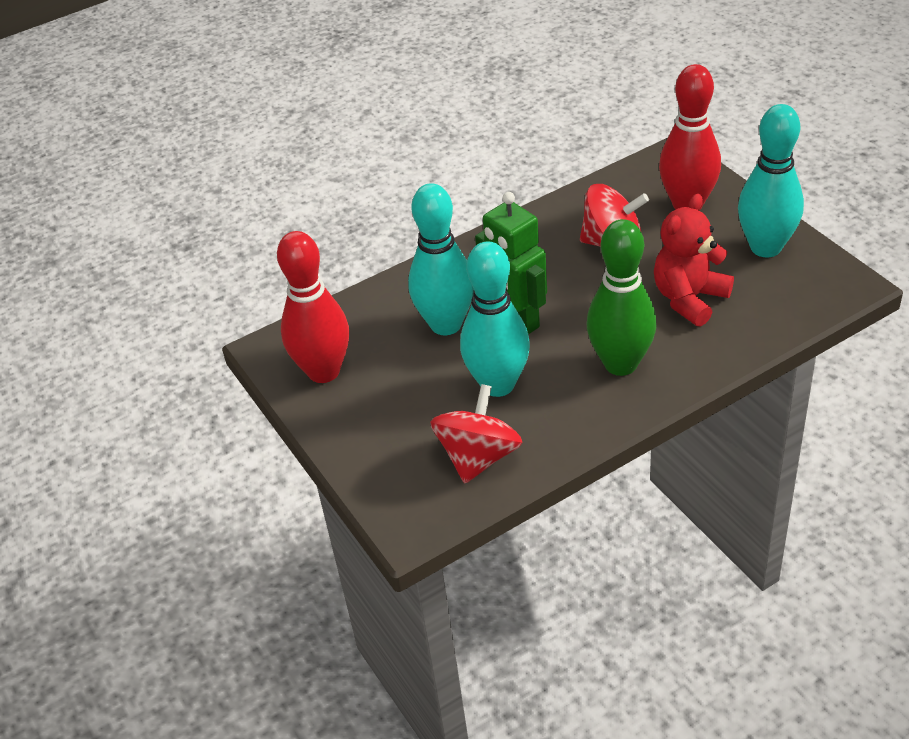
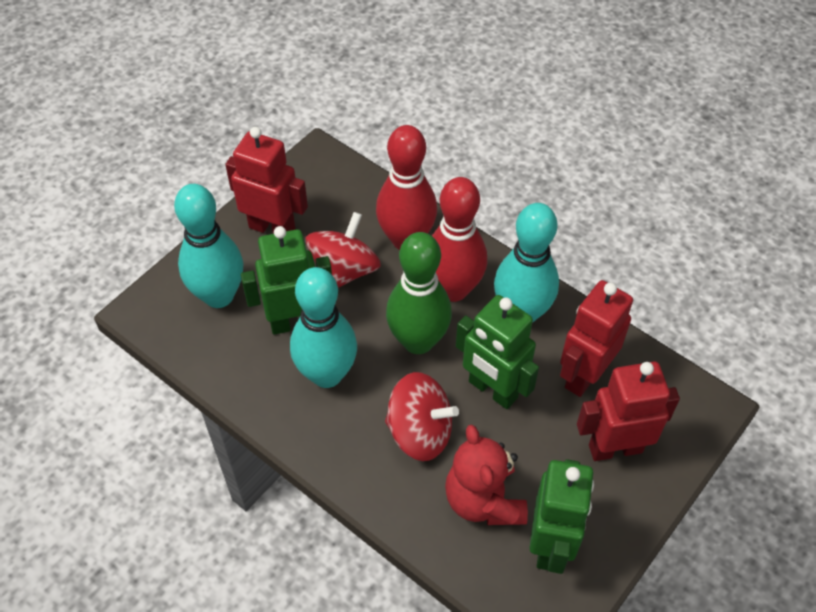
green robot: 1 -> 3
red robot: 0 -> 3

